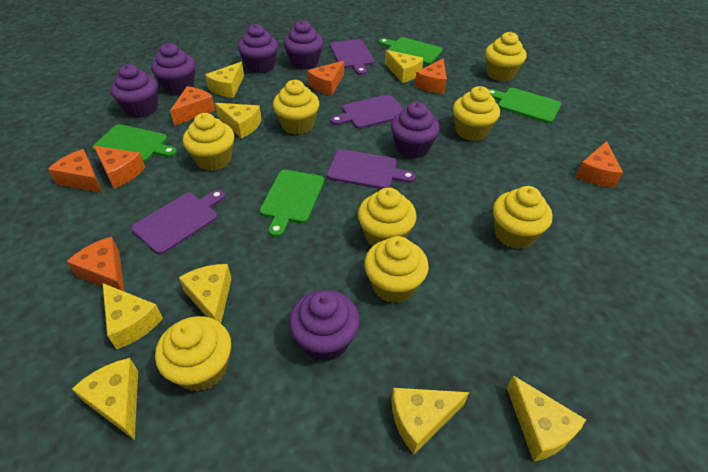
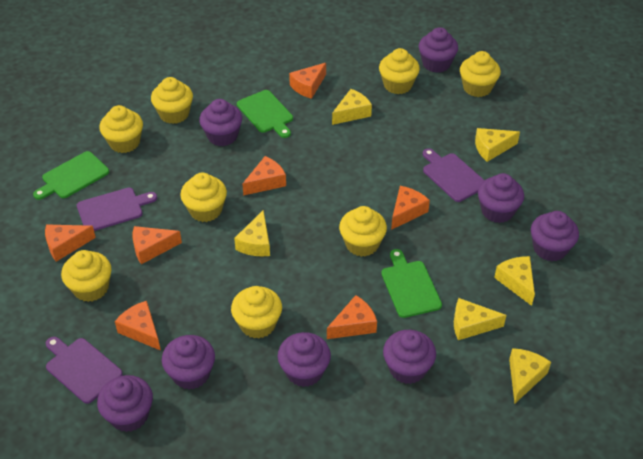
green cutting board: 4 -> 3
purple cupcake: 6 -> 8
purple cutting board: 4 -> 3
yellow cheese: 8 -> 6

